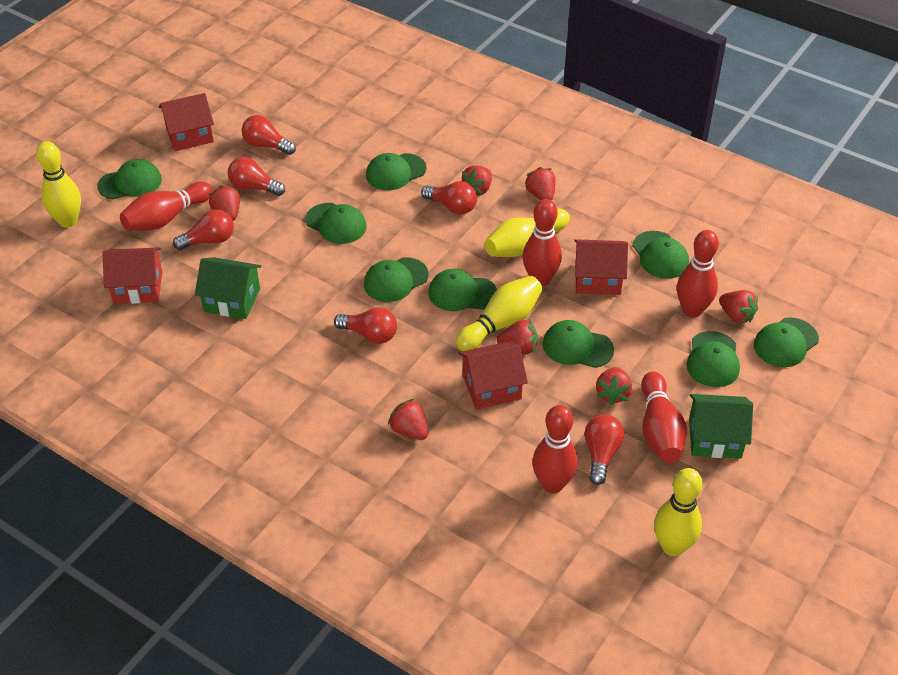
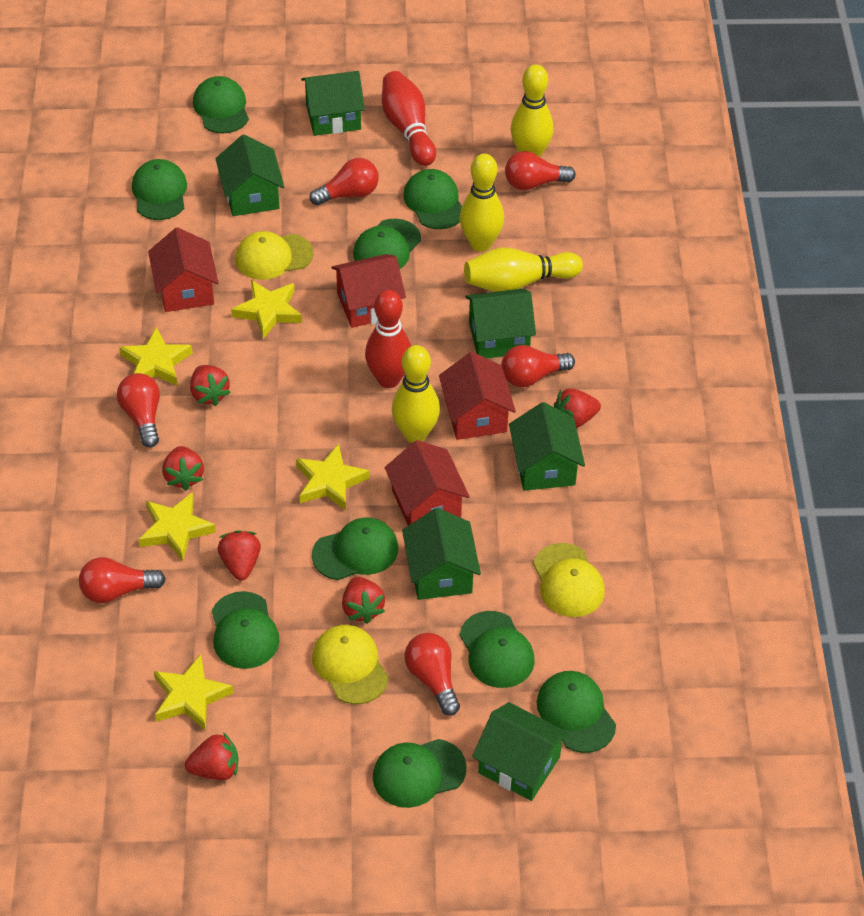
green house: 2 -> 6
red bowling pin: 5 -> 2
red strawberry: 7 -> 6
yellow cap: 0 -> 3
yellow star: 0 -> 5

